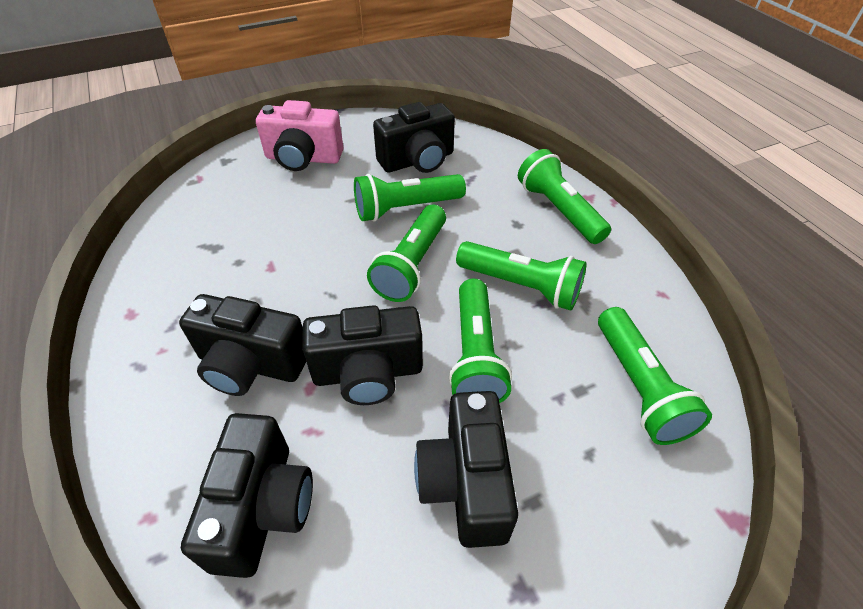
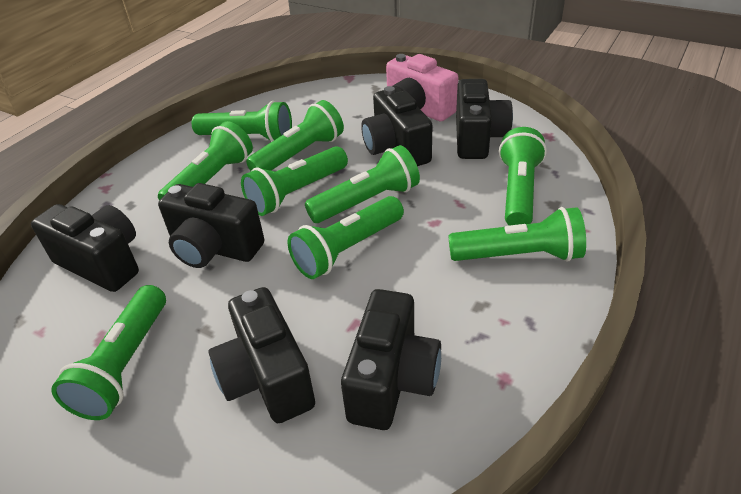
black camera: 5 -> 6
green flashlight: 6 -> 9

